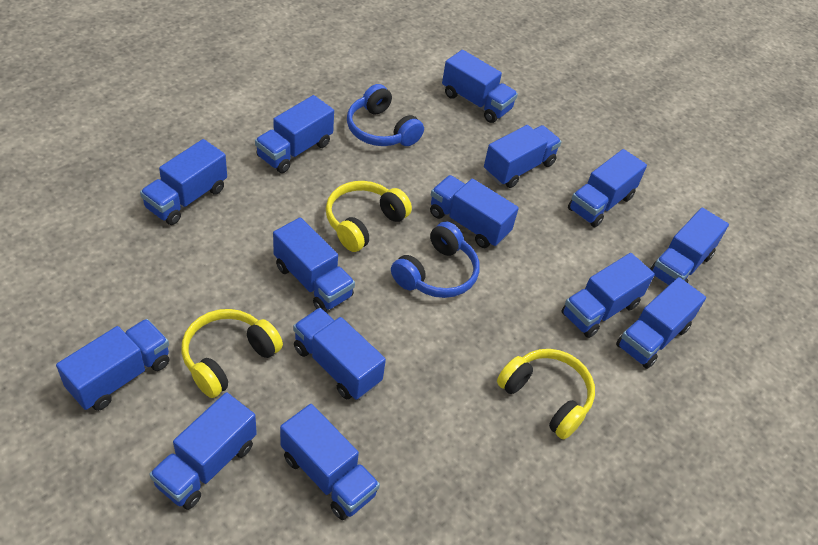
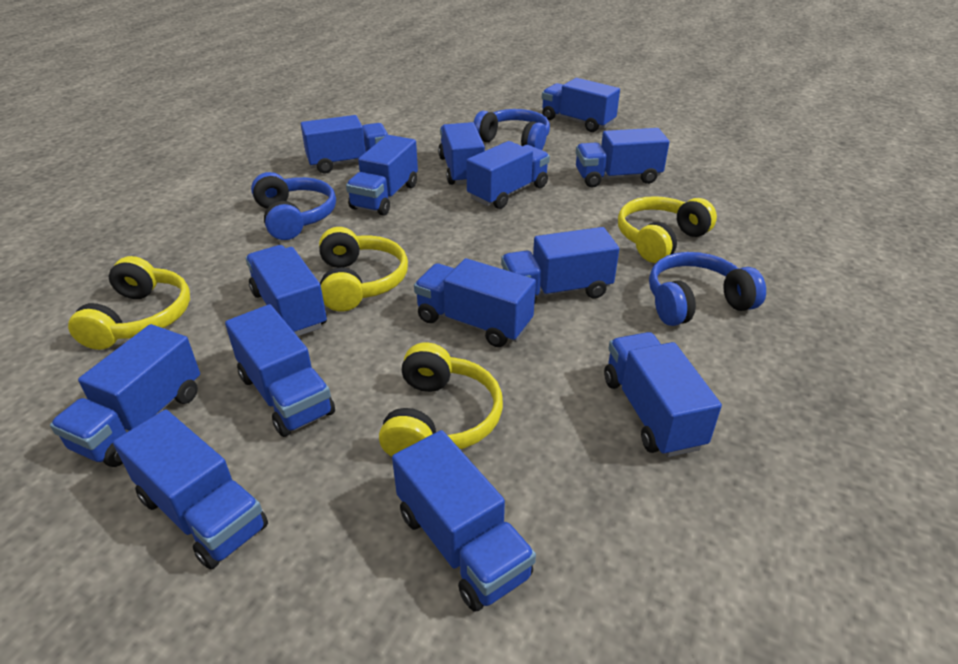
blue headphones: 2 -> 3
yellow headphones: 3 -> 4

